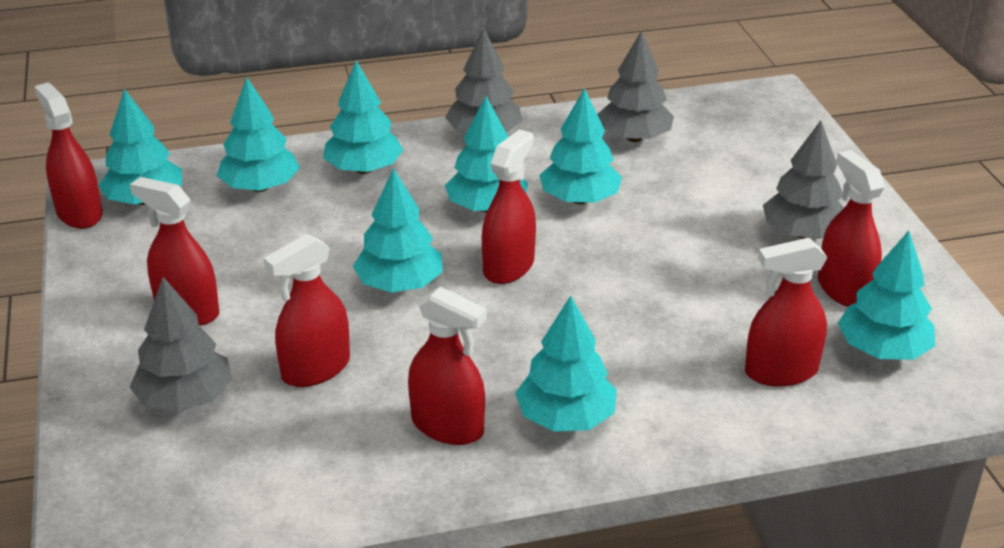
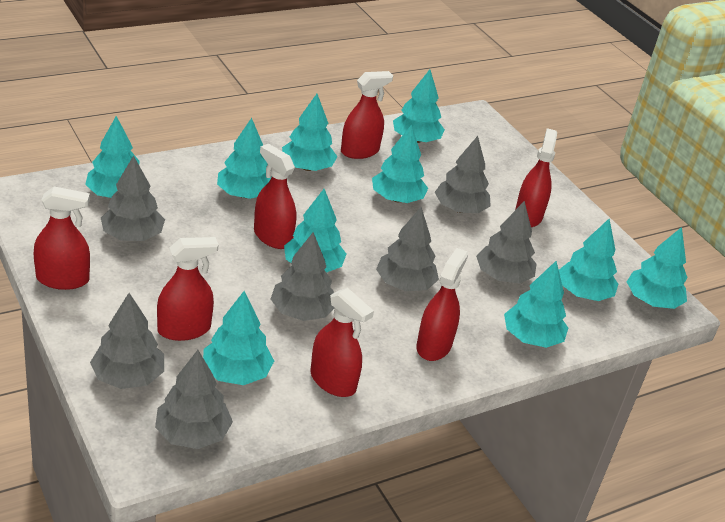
grey tree: 4 -> 7
turquoise tree: 8 -> 10

